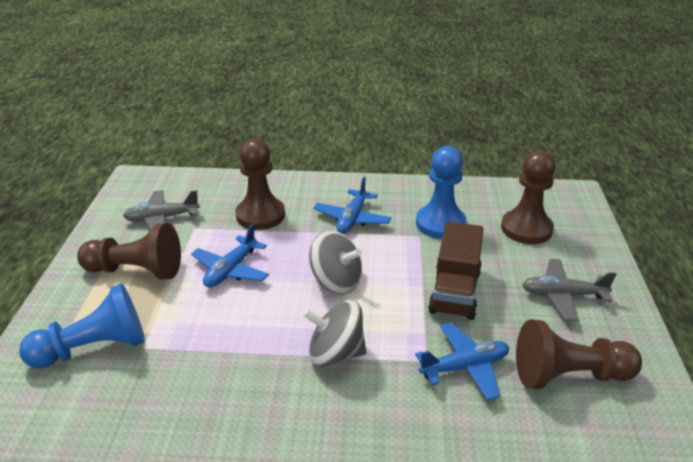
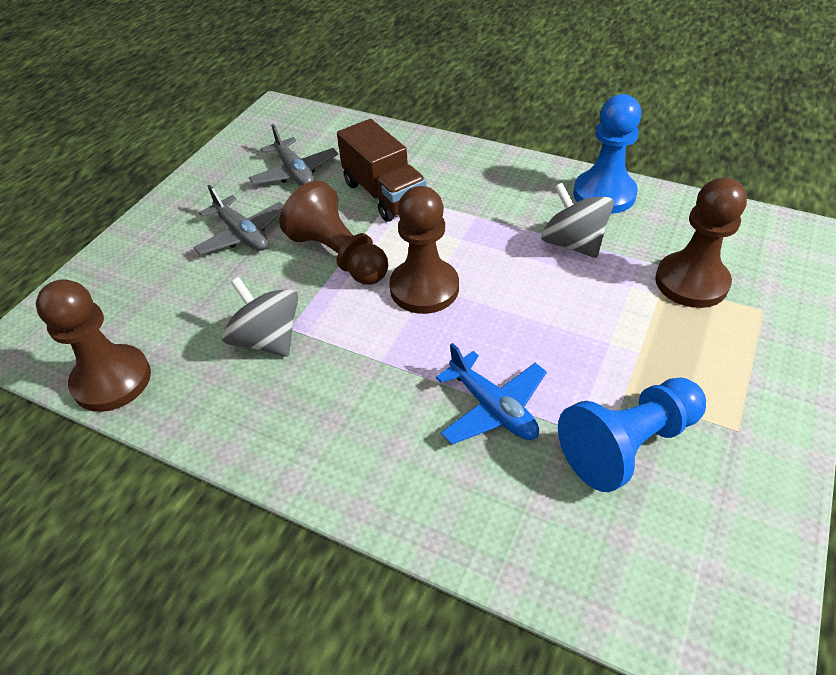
blue plane: 3 -> 1

